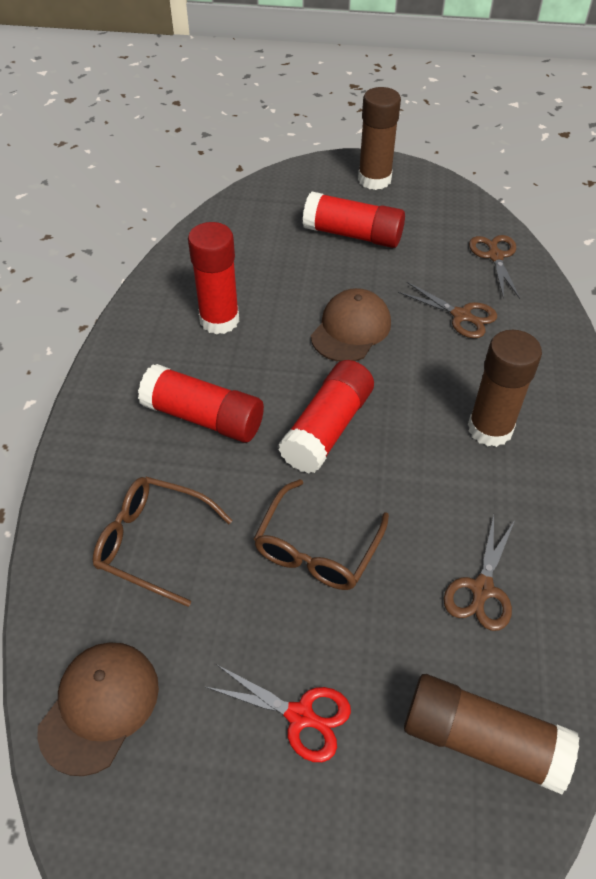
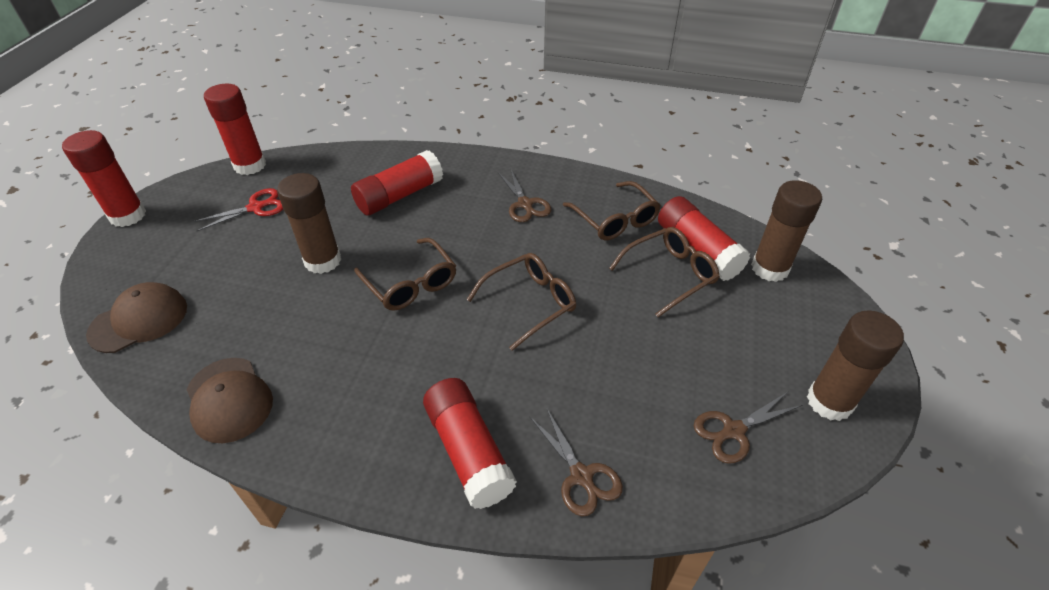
brown glasses: 2 -> 4
red glue stick: 4 -> 5

